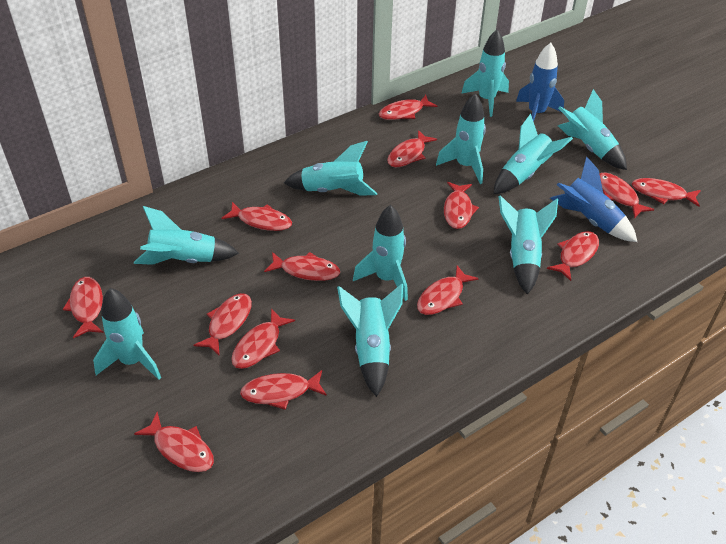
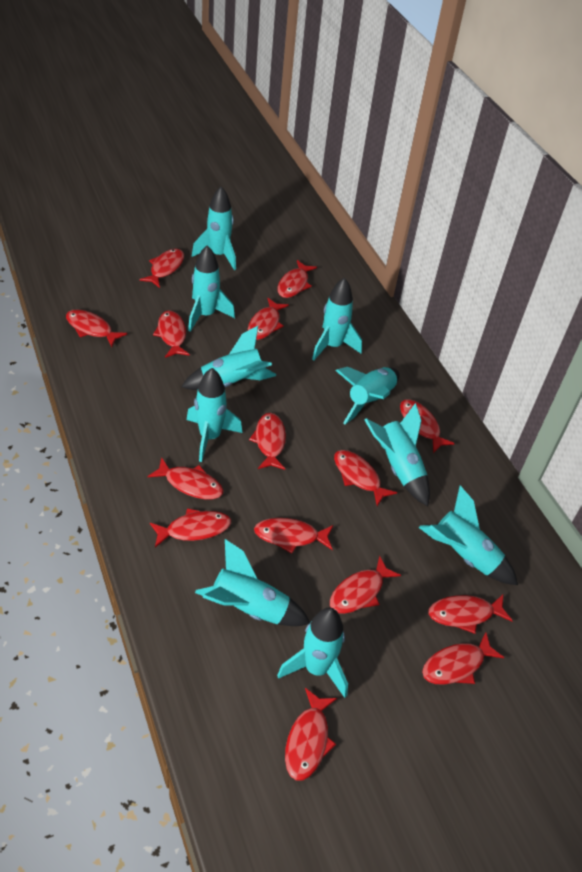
blue rocket: 2 -> 0
red fish: 14 -> 15

